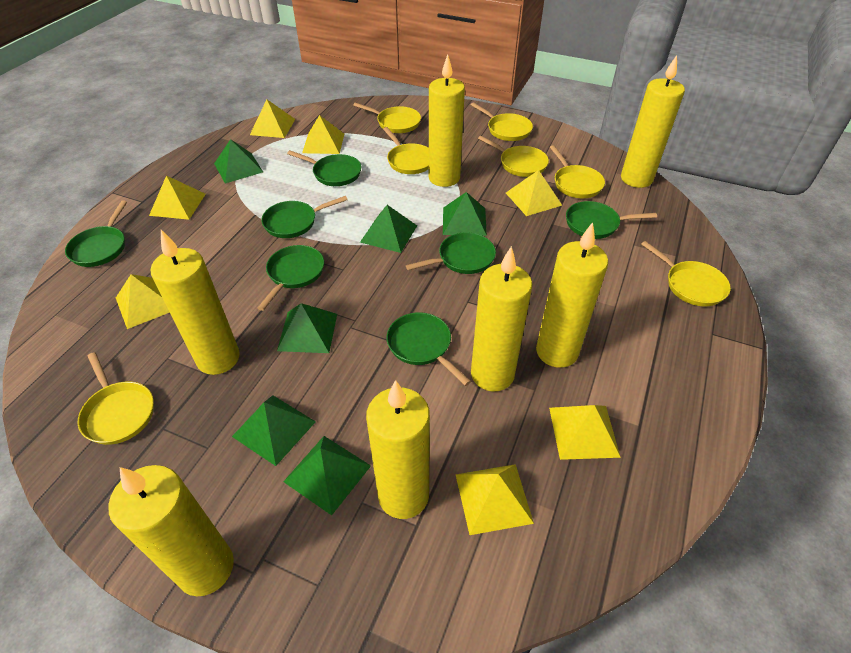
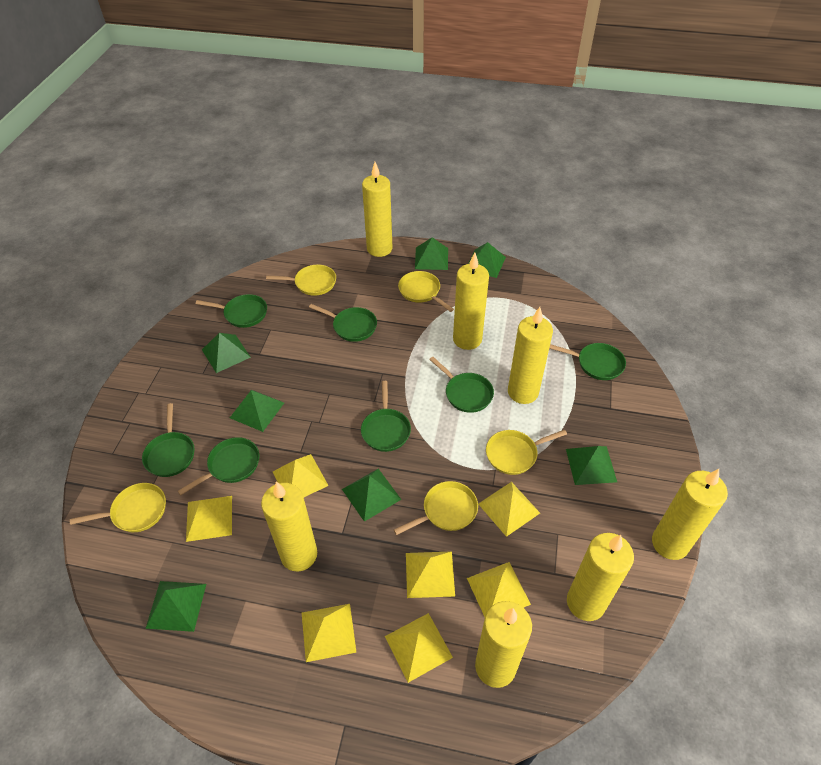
green pyramid: 6 -> 7
yellow pan: 7 -> 5

